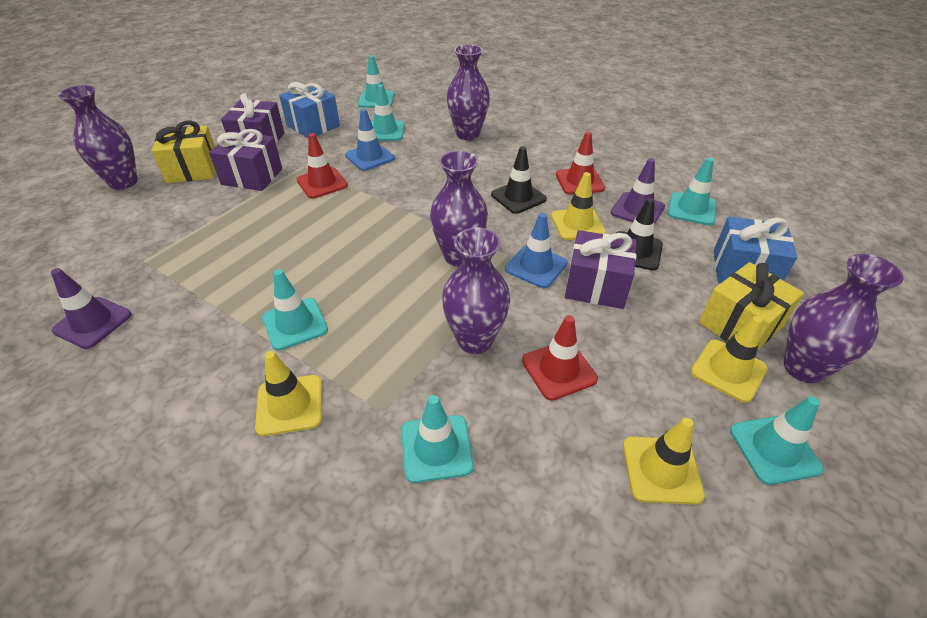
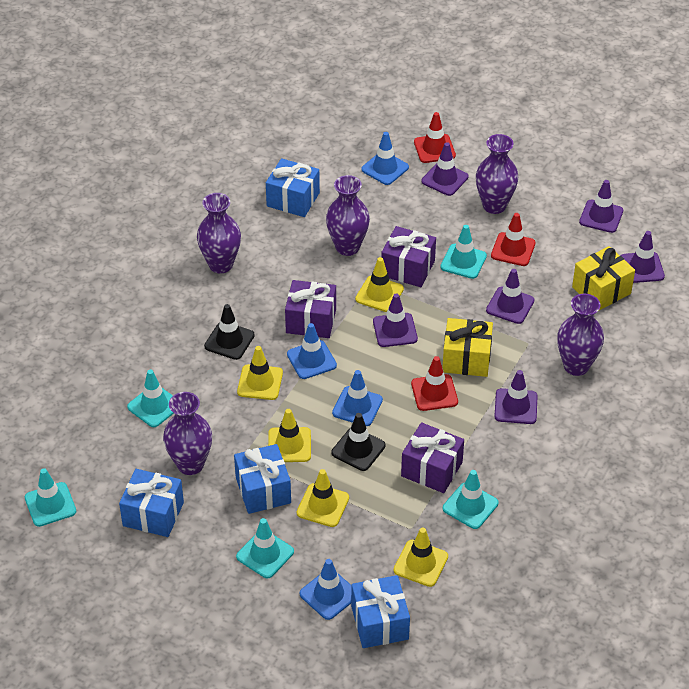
blue gift: 2 -> 4
blue traffic cone: 2 -> 4
purple traffic cone: 2 -> 6
turquoise traffic cone: 6 -> 5
yellow traffic cone: 4 -> 5

